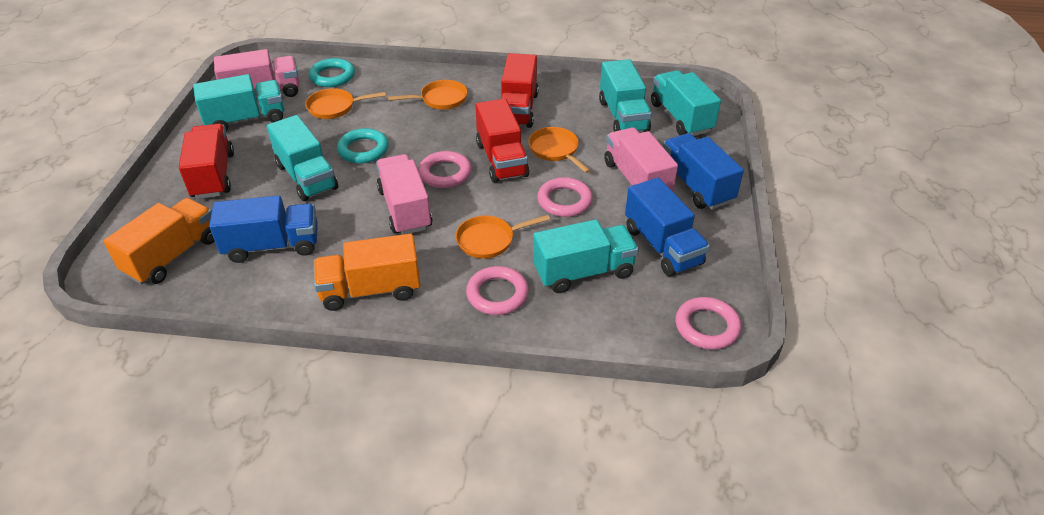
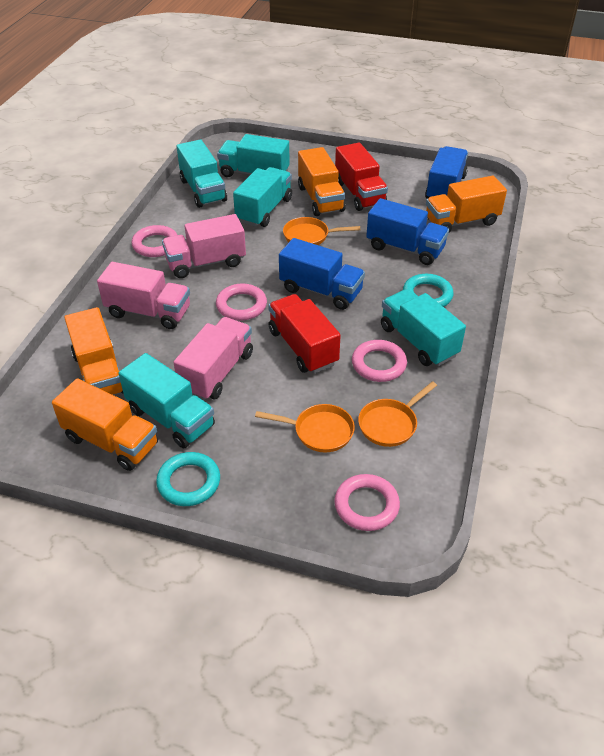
orange pan: 4 -> 3
orange truck: 2 -> 4
red truck: 3 -> 2

